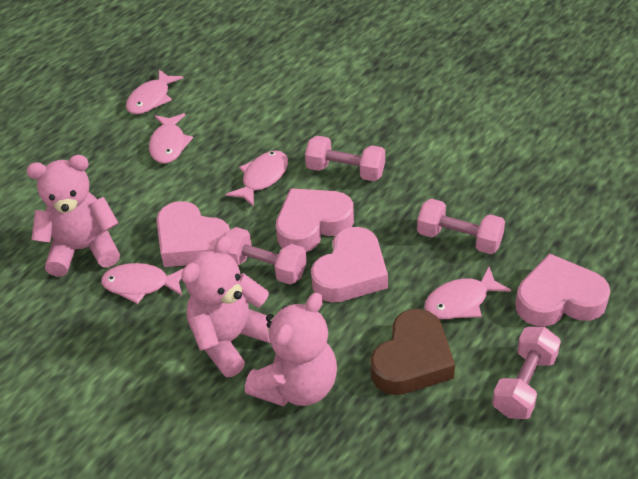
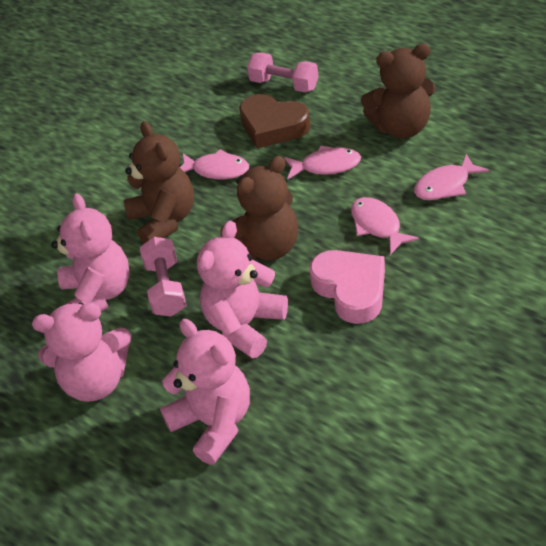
brown teddy bear: 0 -> 3
pink dumbbell: 4 -> 2
pink fish: 5 -> 4
pink heart: 4 -> 1
pink teddy bear: 3 -> 4

